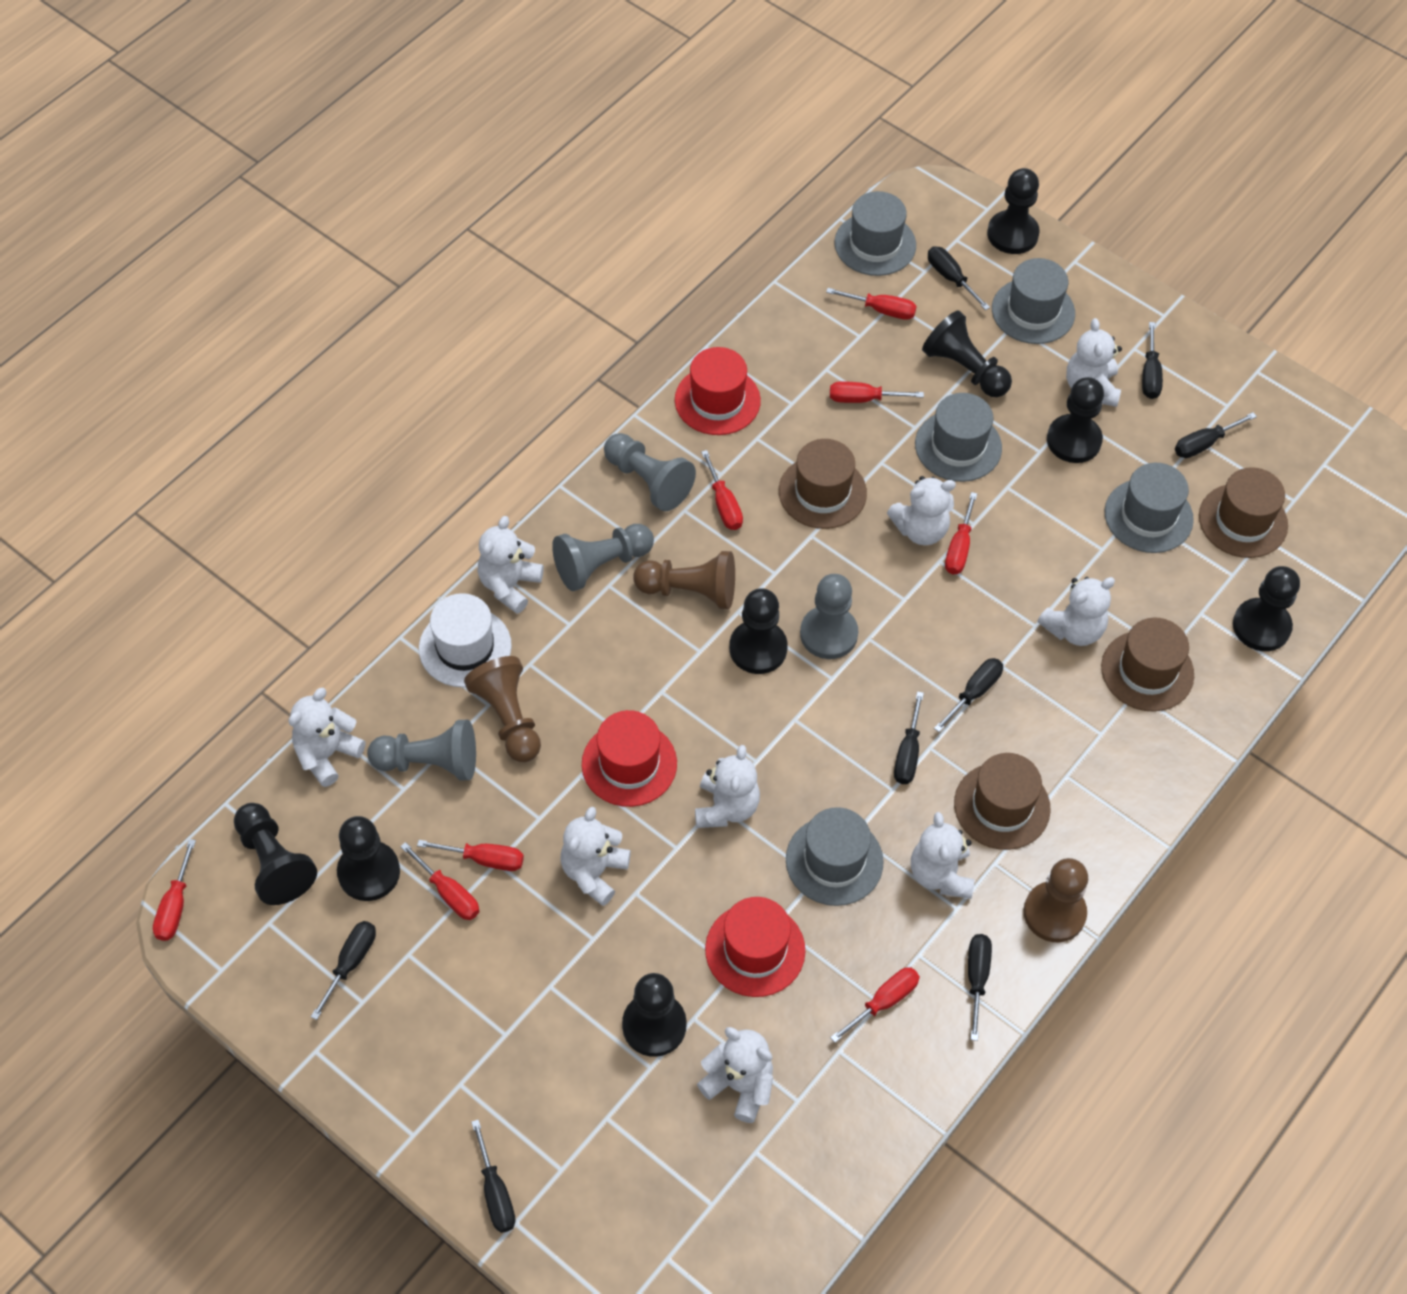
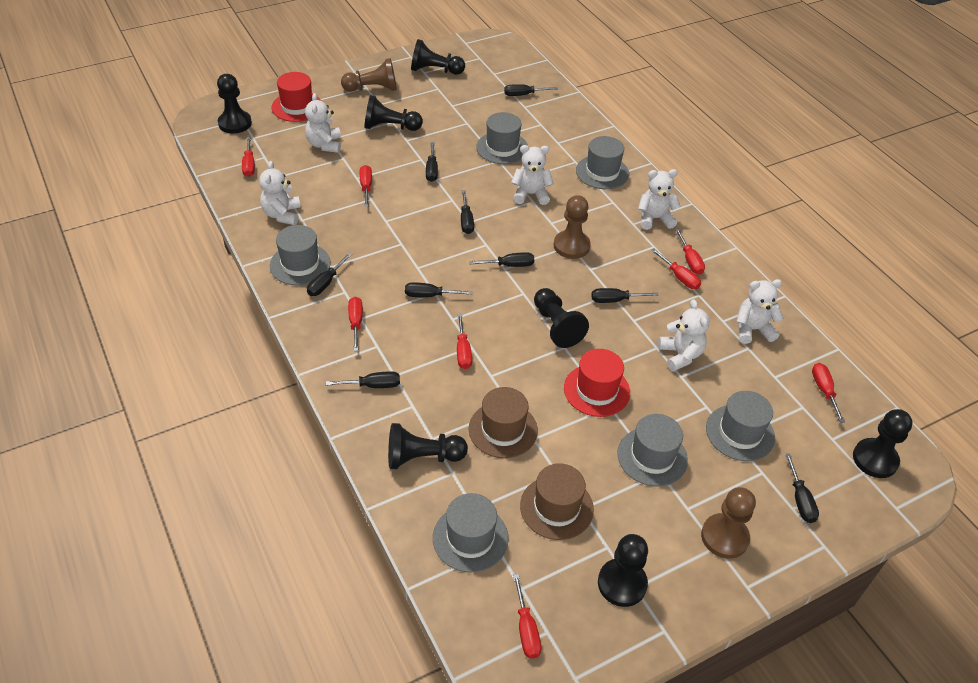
black pawn: 8 -> 7
black screwdriver: 8 -> 9
brown hat: 4 -> 2
grey hat: 5 -> 6
grey pawn: 4 -> 0
red hat: 3 -> 2
white hat: 1 -> 0
white teddy bear: 9 -> 6

